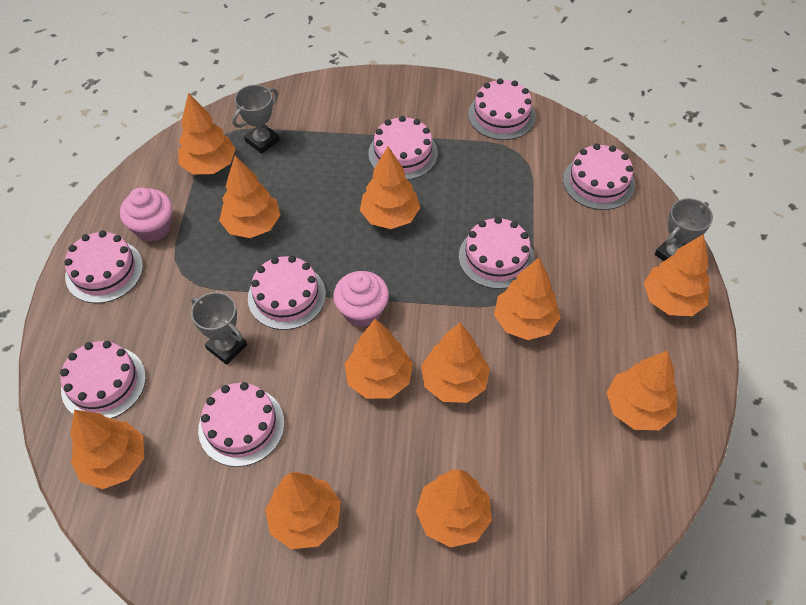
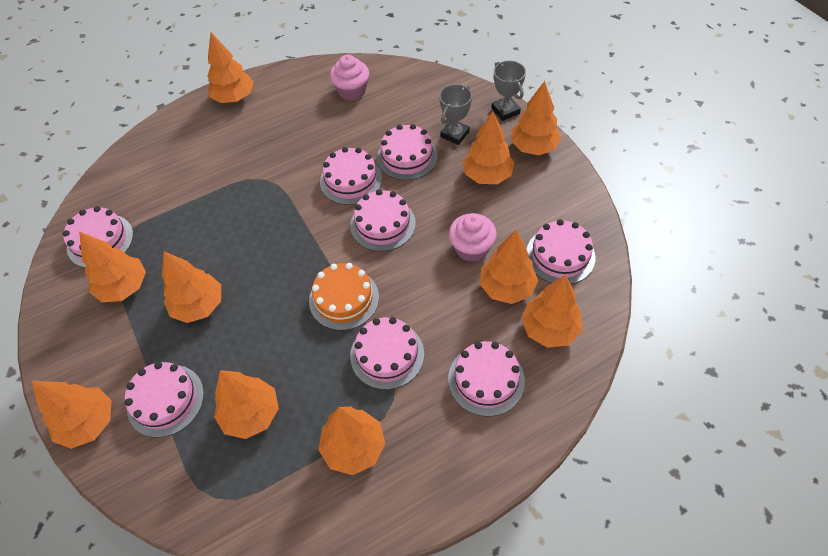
grey trophy: 3 -> 2
orange cake: 0 -> 1
orange tree: 11 -> 10

